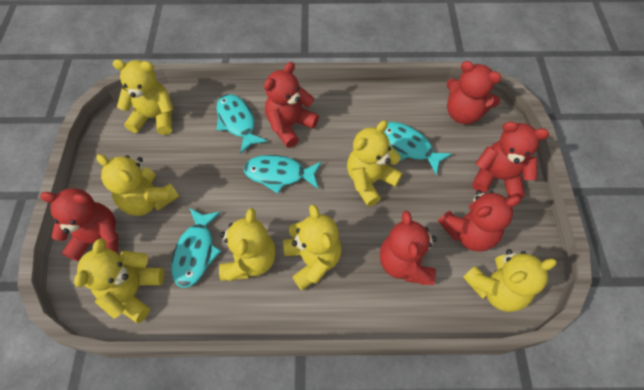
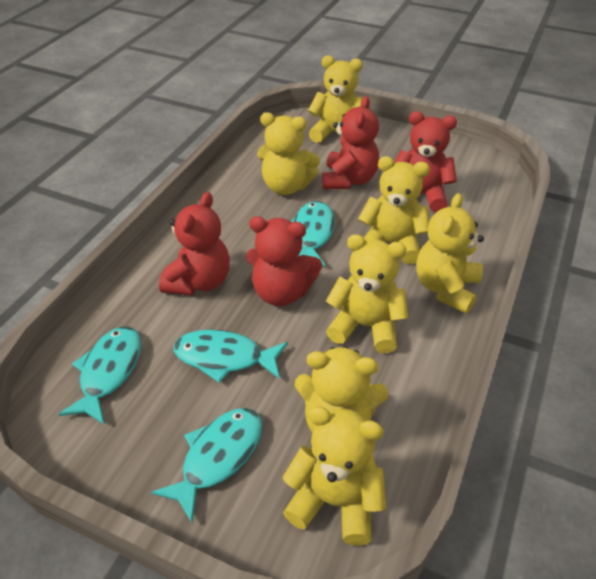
red teddy bear: 6 -> 4

